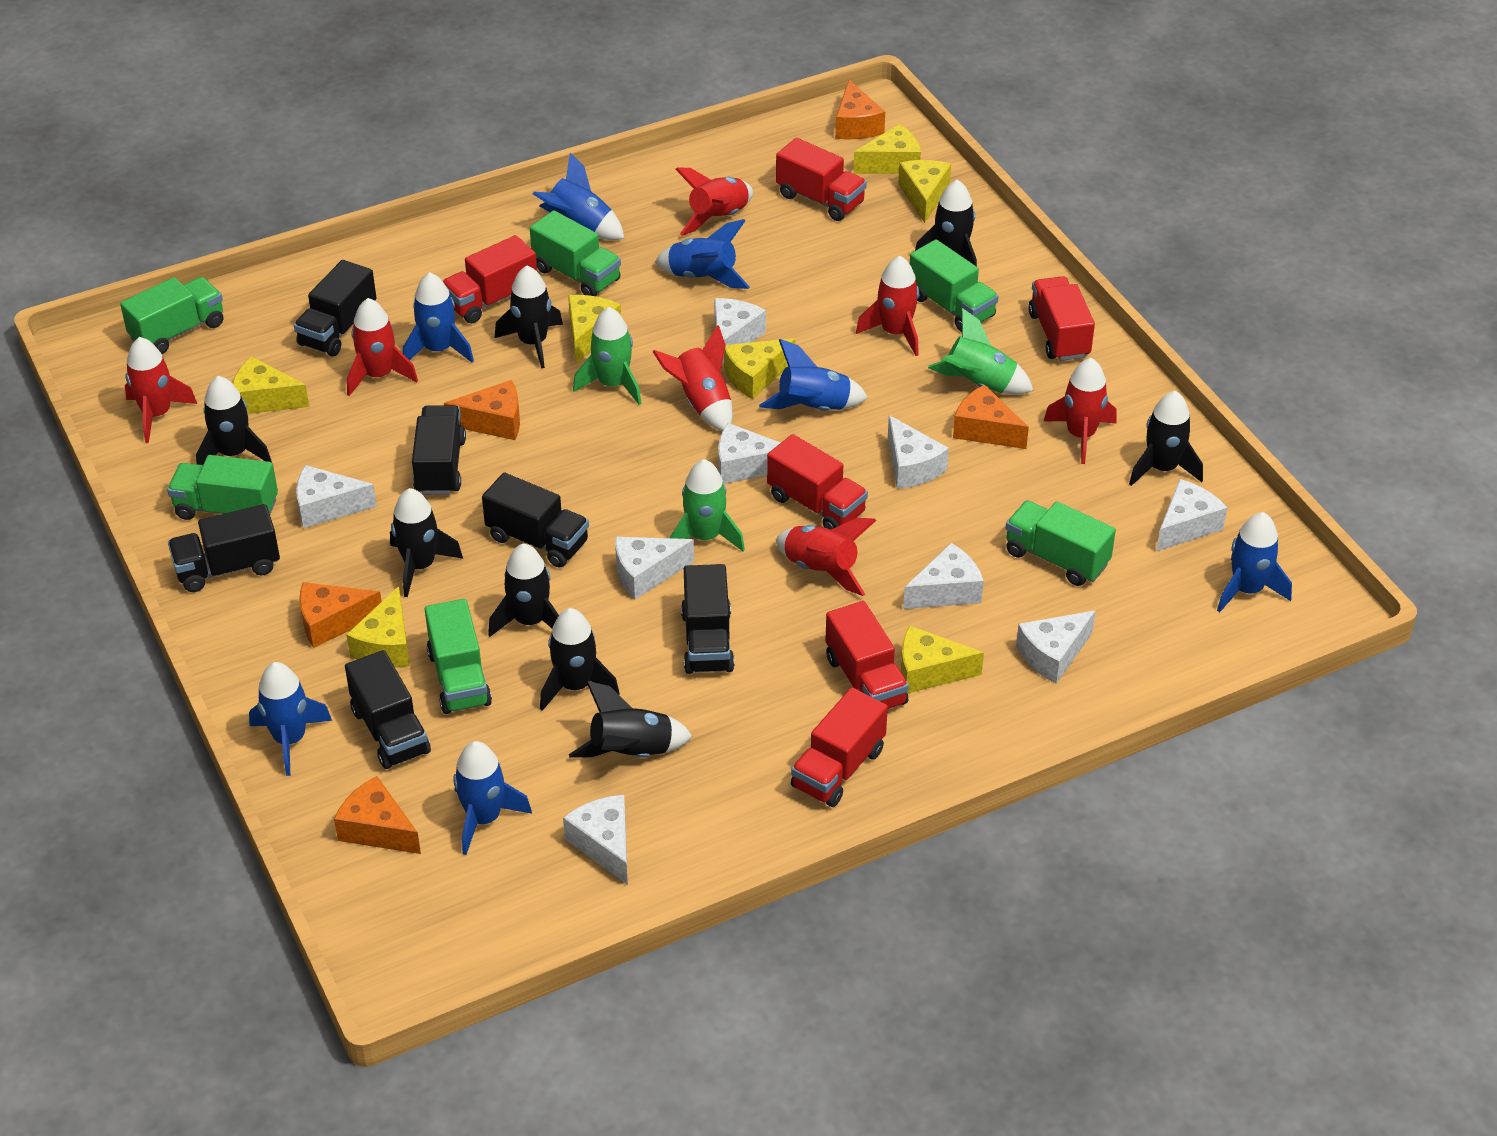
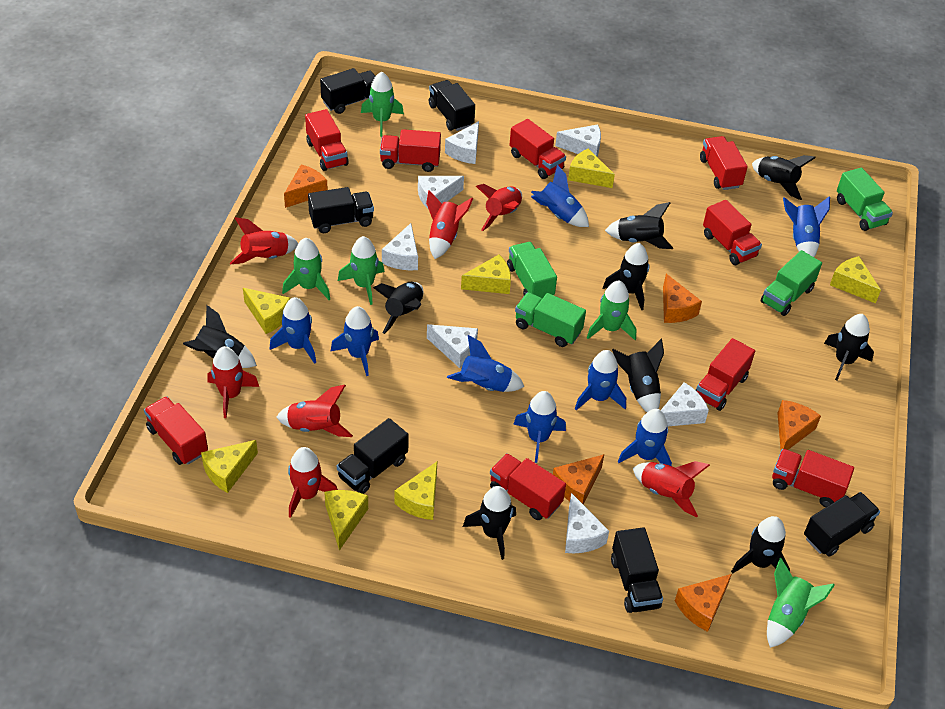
black rocket: 8 -> 9
blue rocket: 7 -> 8
green rocket: 3 -> 5
green truck: 6 -> 4
red truck: 6 -> 9
white cheese: 9 -> 7

